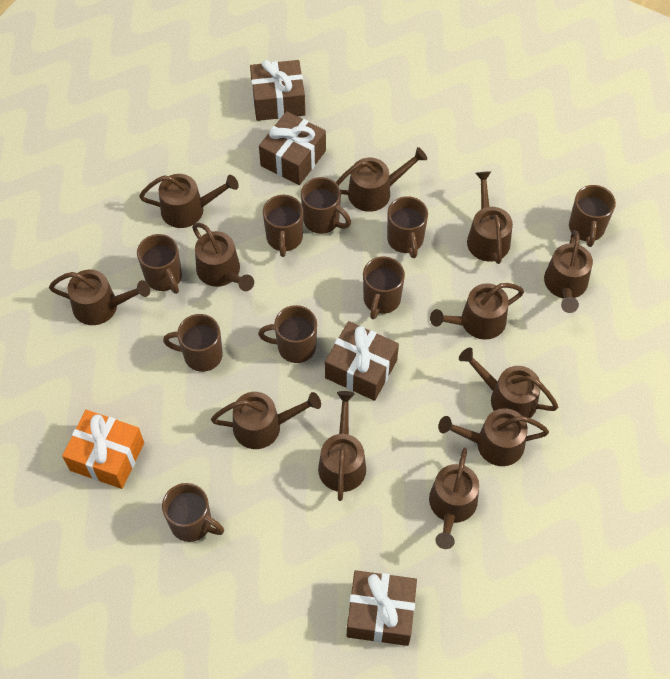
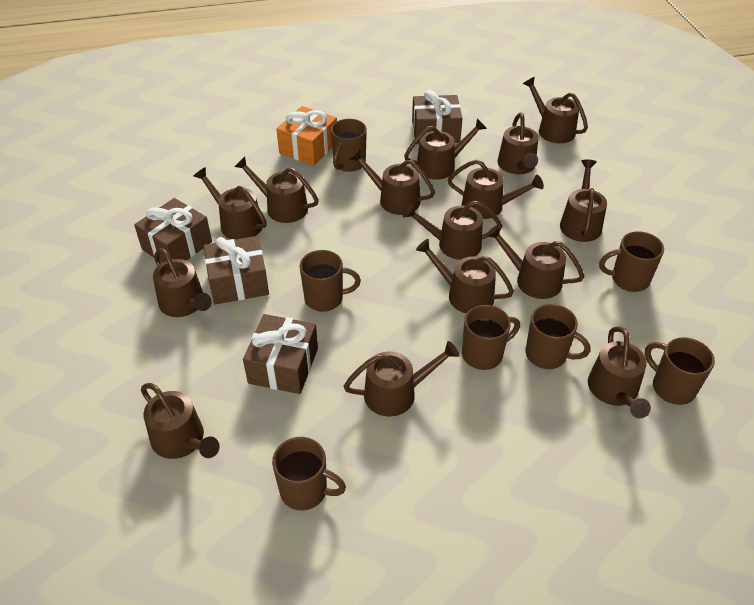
brown mug: 9 -> 7
brown watering can: 12 -> 15

